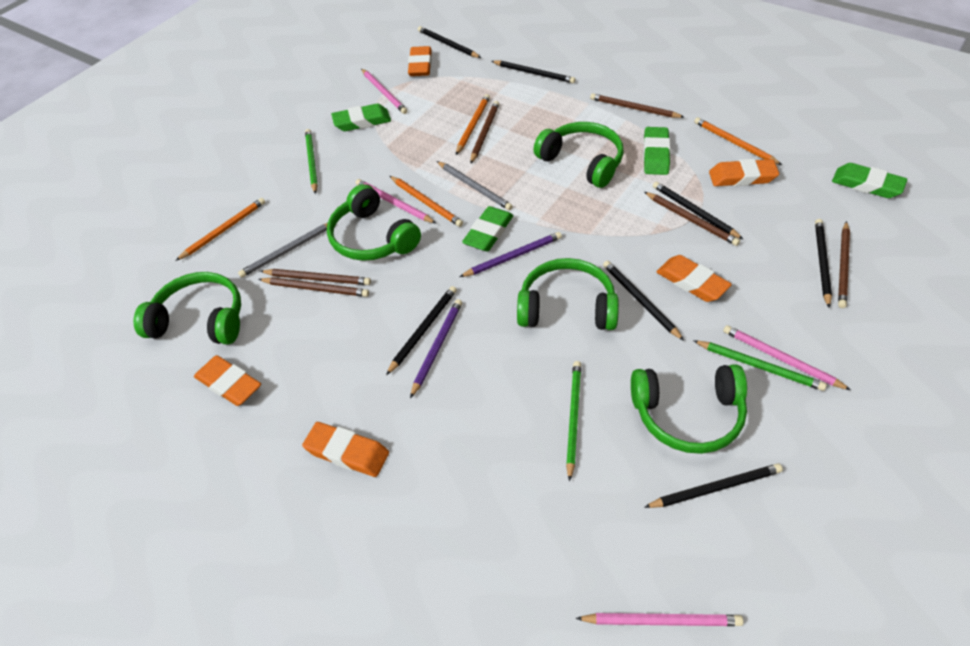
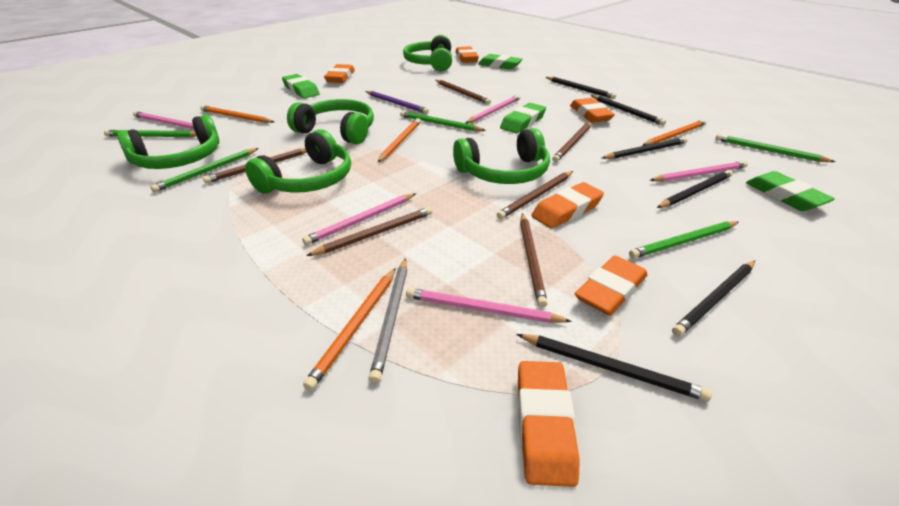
black pencil: 7 -> 6
green pencil: 3 -> 5
grey pencil: 2 -> 1
orange eraser: 5 -> 6
pink pencil: 4 -> 5
purple pencil: 2 -> 1

